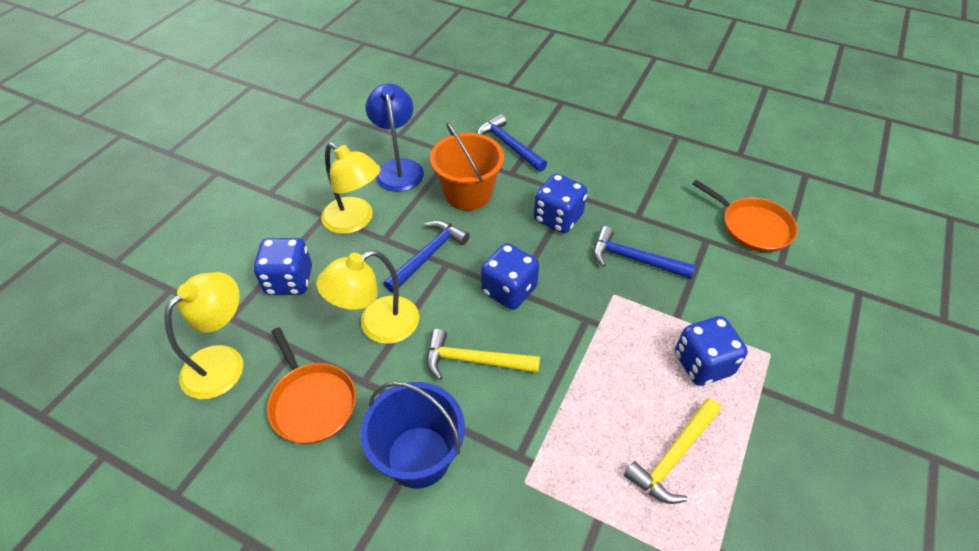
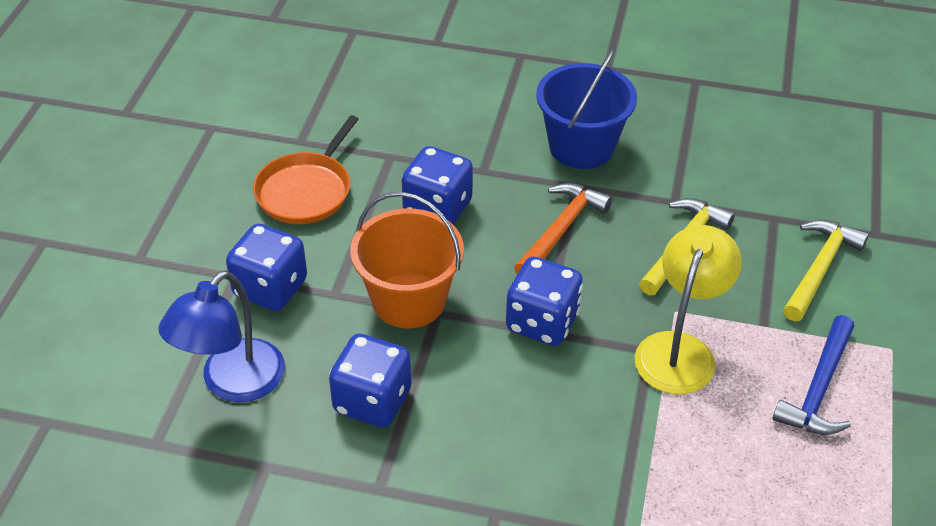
blue hammer: 3 -> 1
orange hammer: 0 -> 1
orange pan: 2 -> 1
yellow lamp: 3 -> 1

